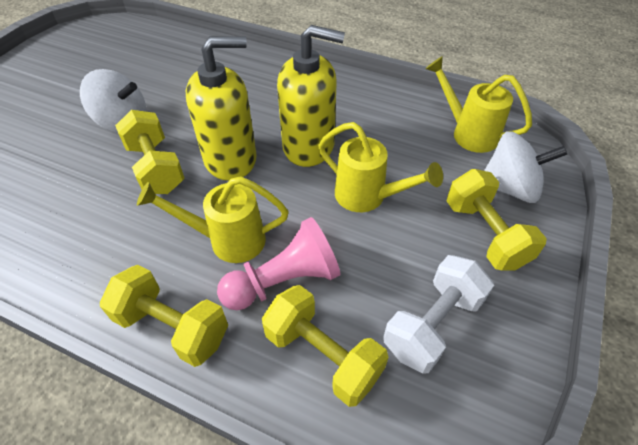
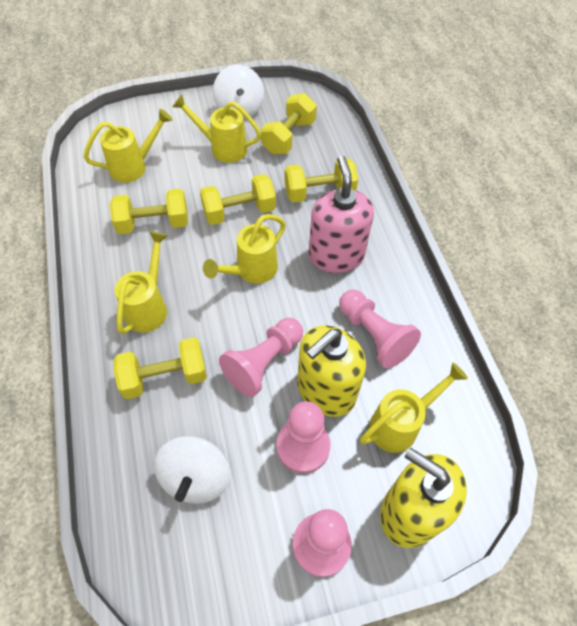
pink pawn: 1 -> 4
pink soap dispenser: 0 -> 1
white dumbbell: 1 -> 0
yellow dumbbell: 4 -> 5
yellow watering can: 3 -> 5

